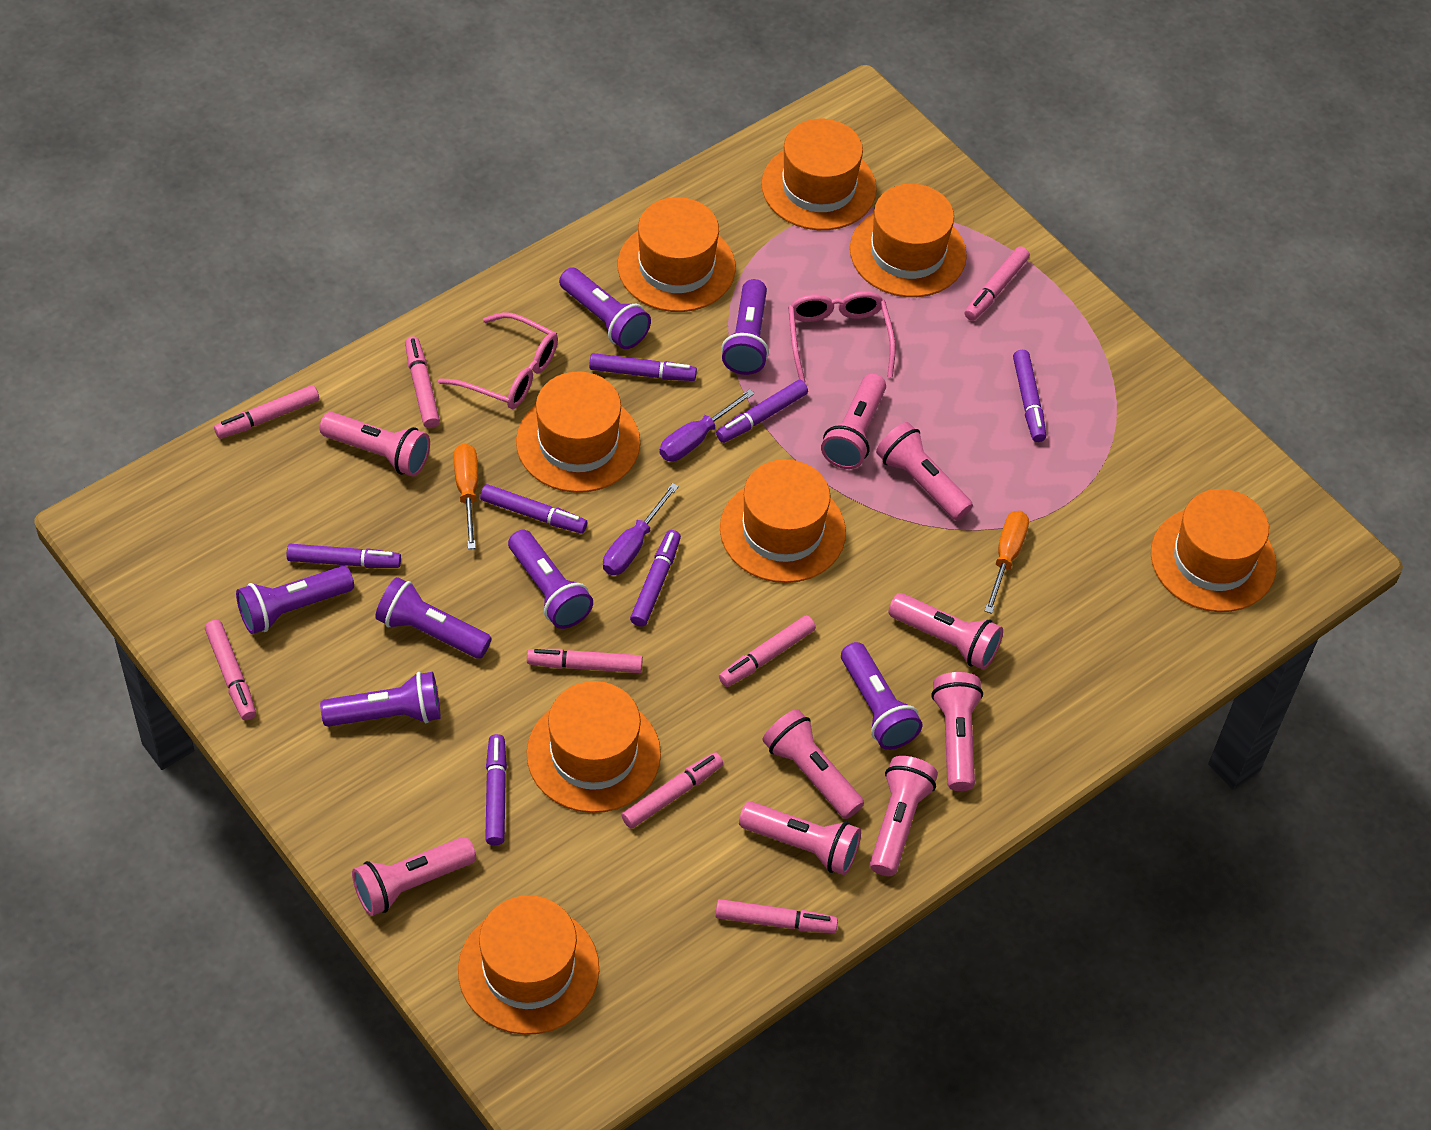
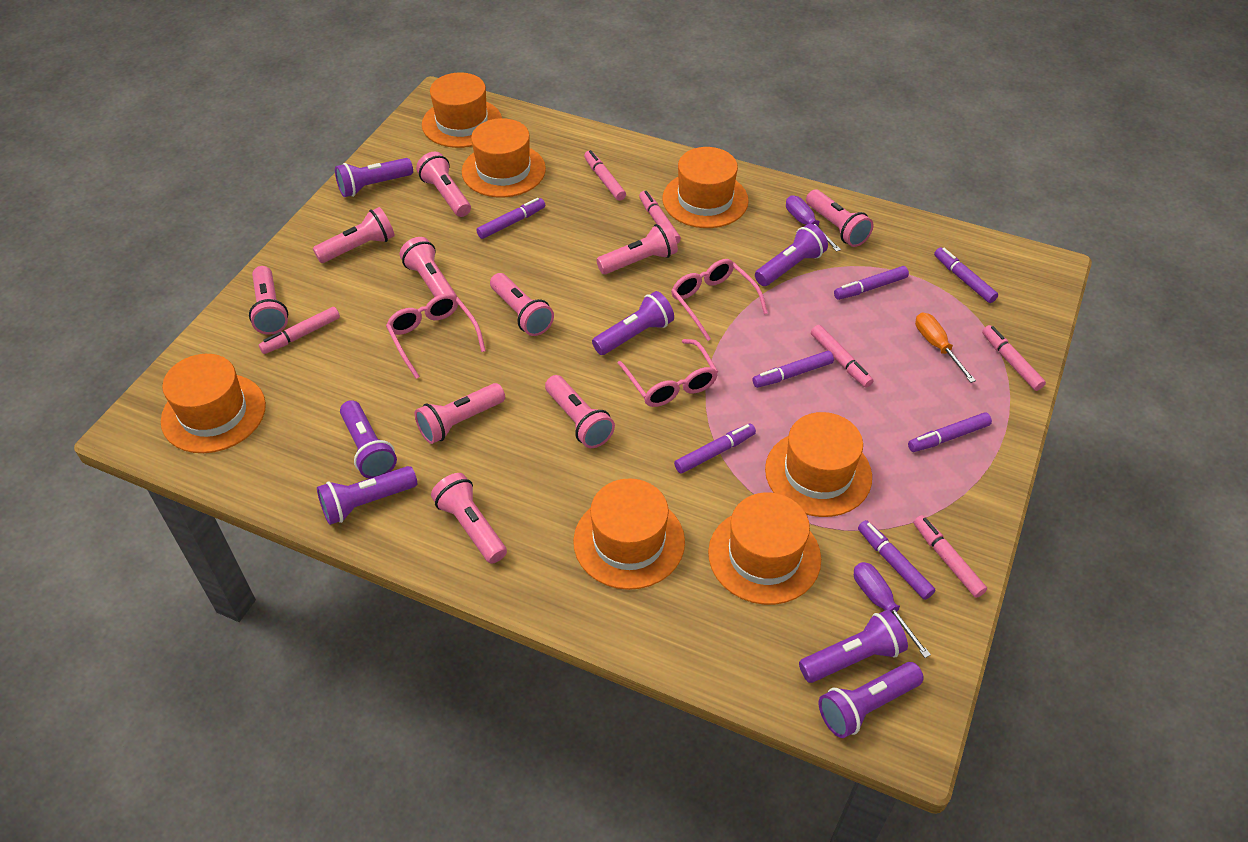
orange hat: 8 -> 7
orange screwdriver: 2 -> 1
pink flashlight: 9 -> 10
pink glasses: 2 -> 3
pink marker: 8 -> 6

